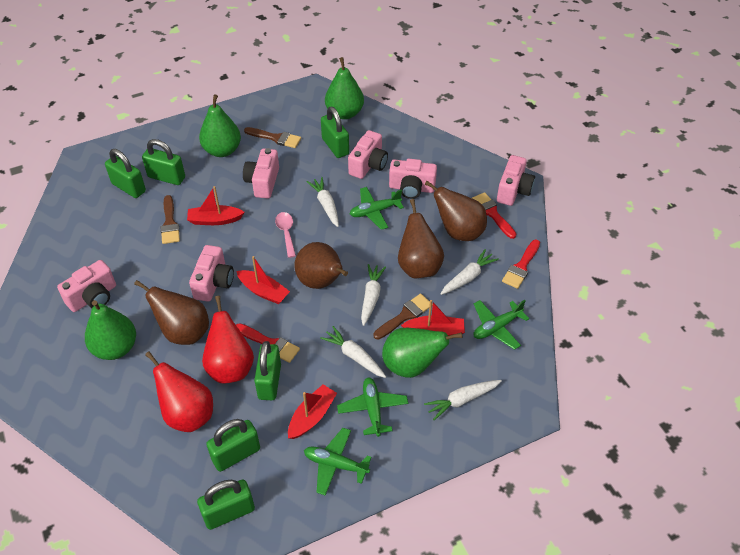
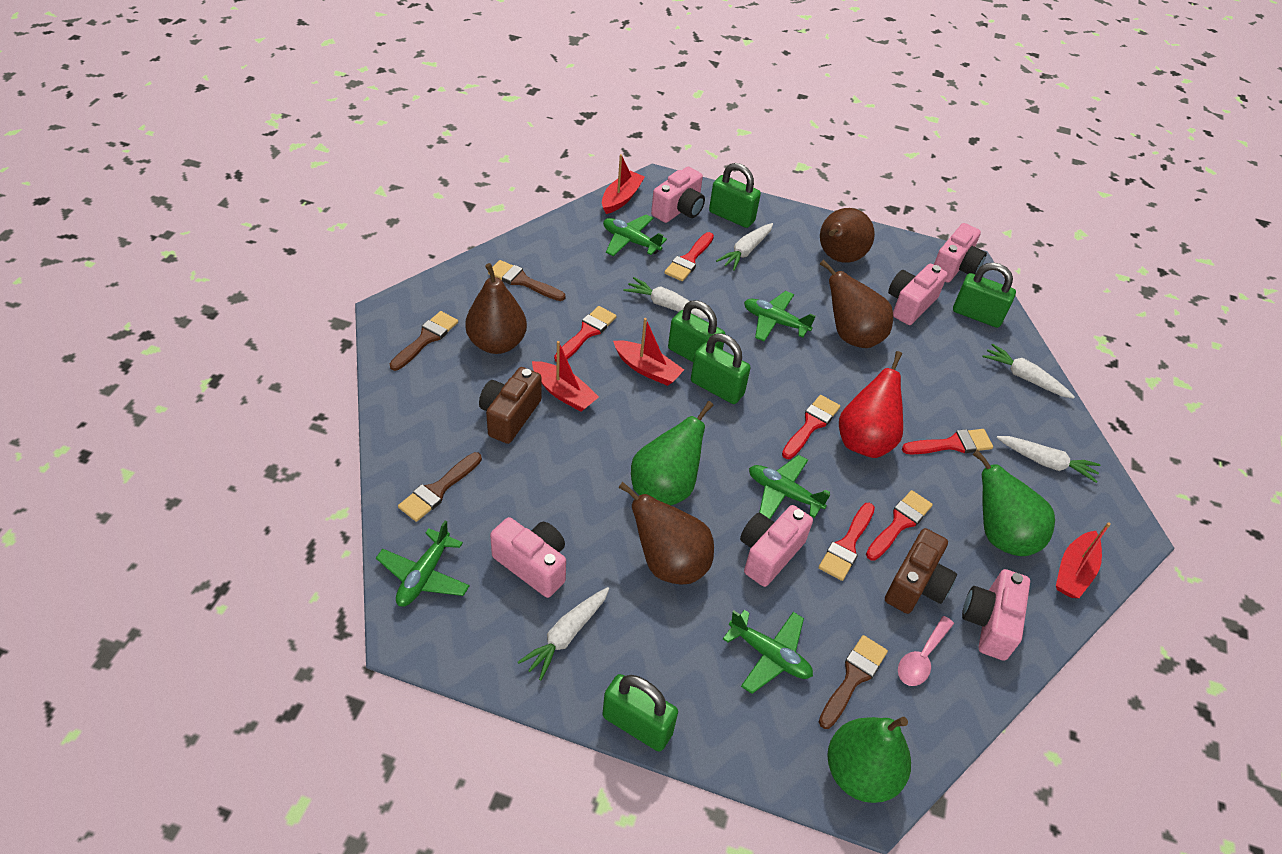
brown brush: 3 -> 4
brown camera: 0 -> 2
green padlock: 6 -> 5
green pear: 4 -> 3
green plane: 4 -> 5
red brush: 3 -> 6
red pear: 2 -> 1

